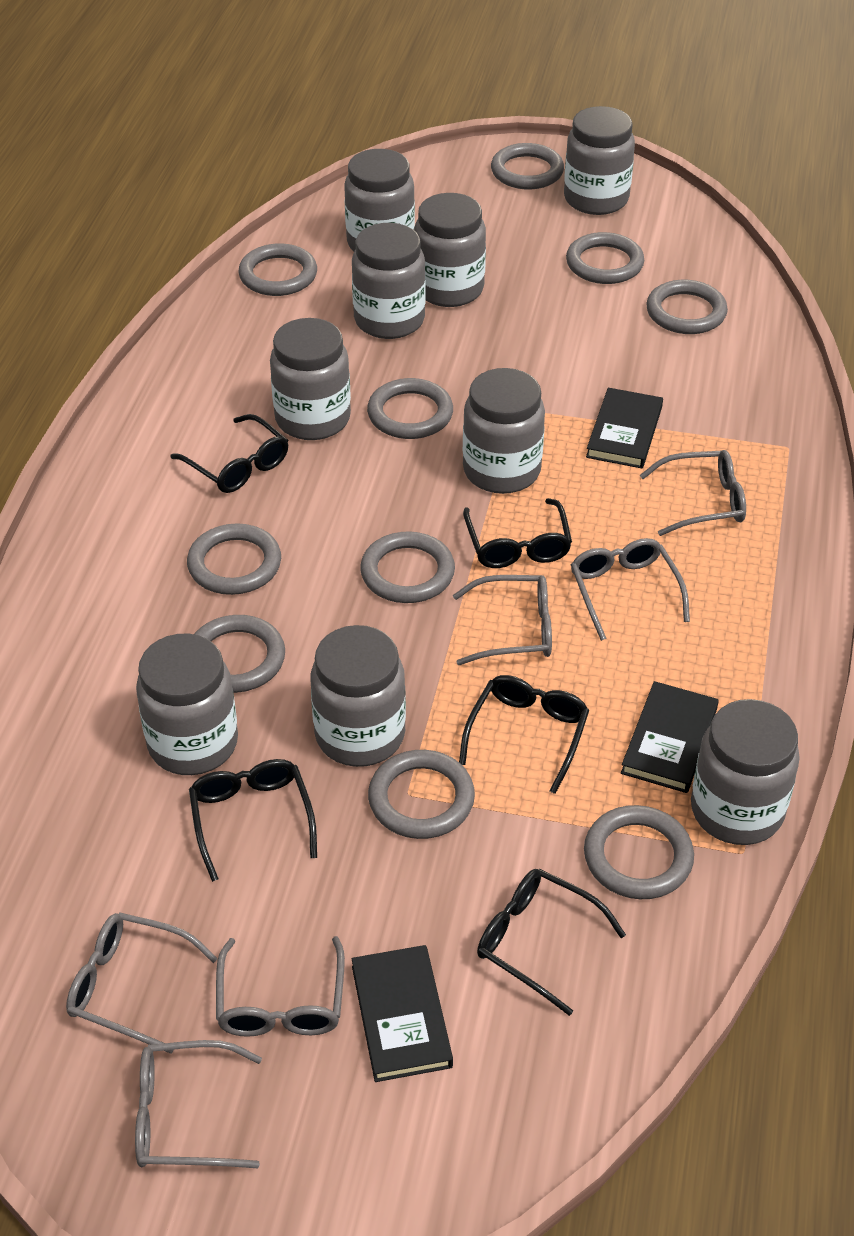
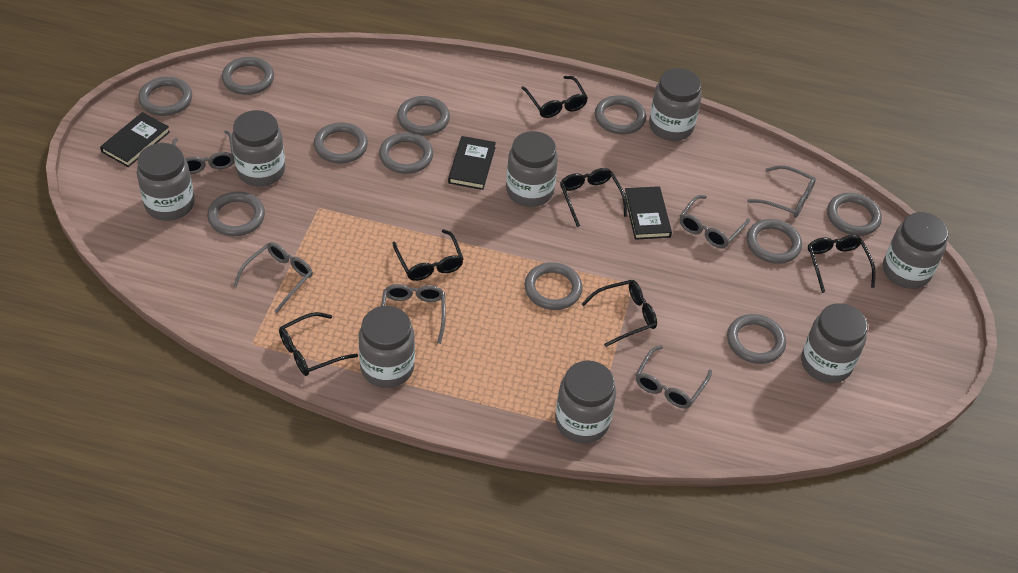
black glasses: 5 -> 6
grey jar: 9 -> 8
grey ring: 10 -> 11

